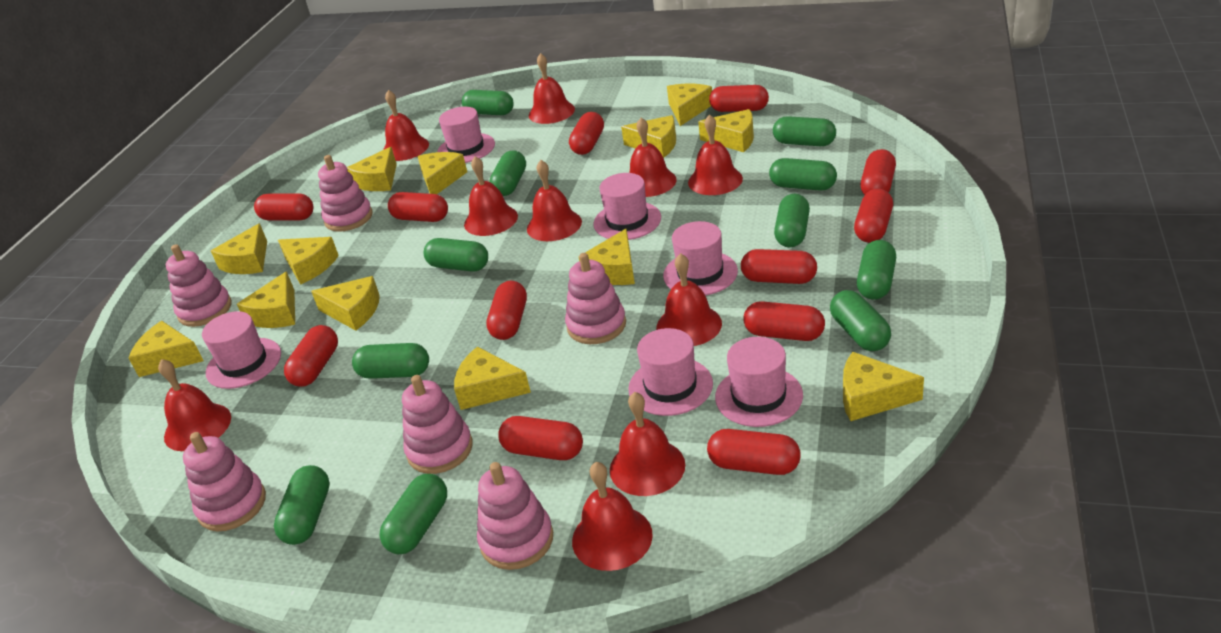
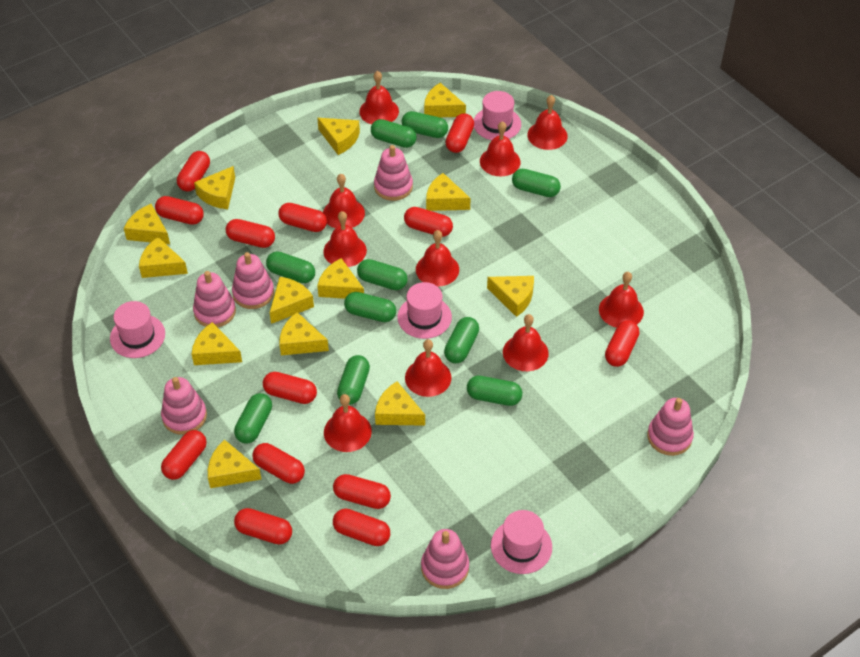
green capsule: 11 -> 10
pink hat: 6 -> 4
red capsule: 12 -> 13

